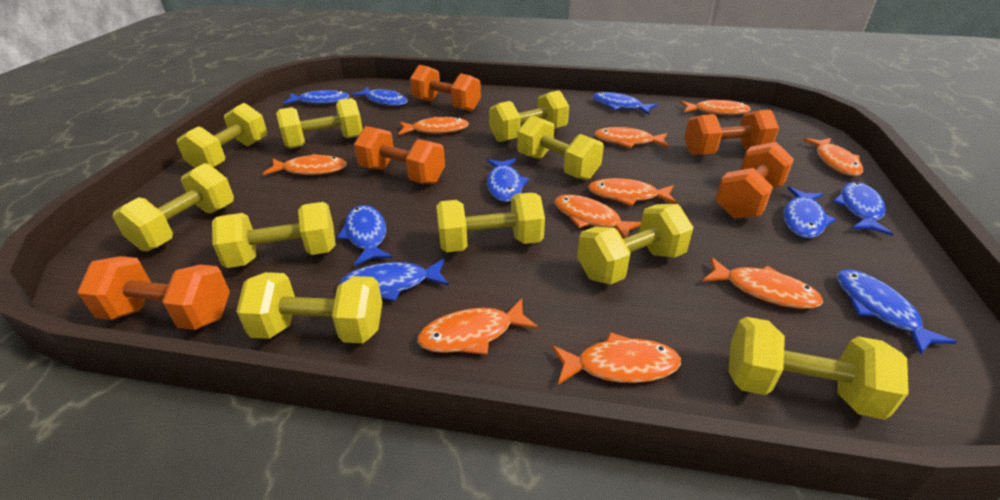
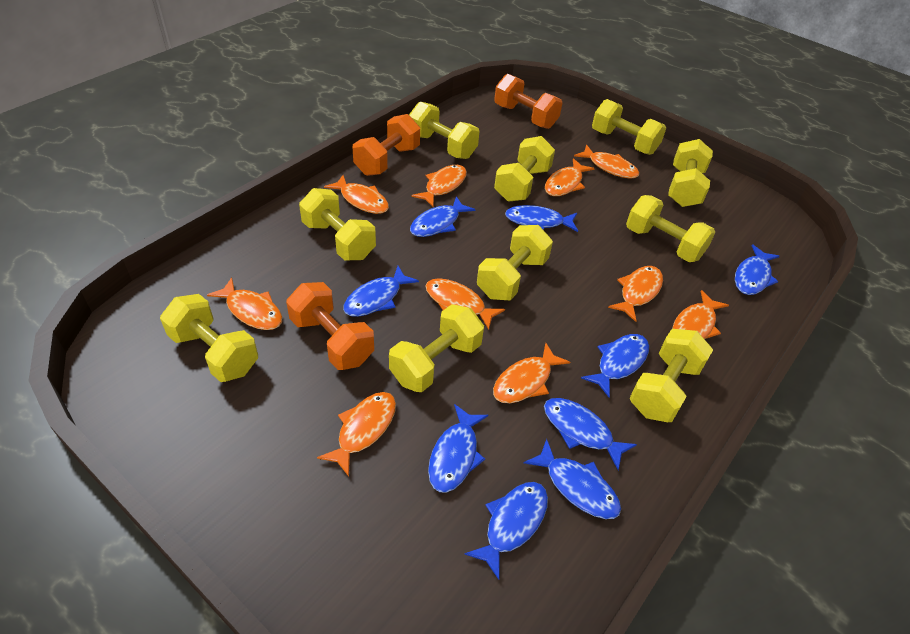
orange dumbbell: 5 -> 3

